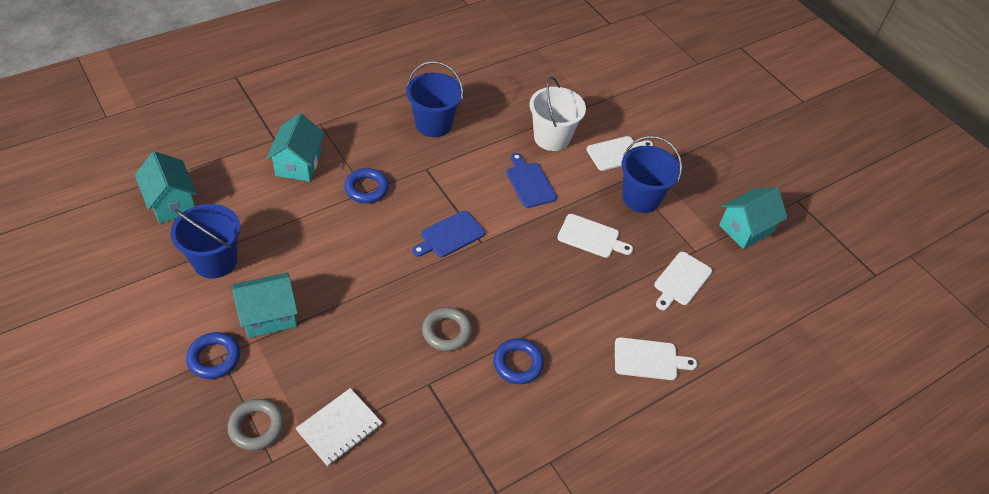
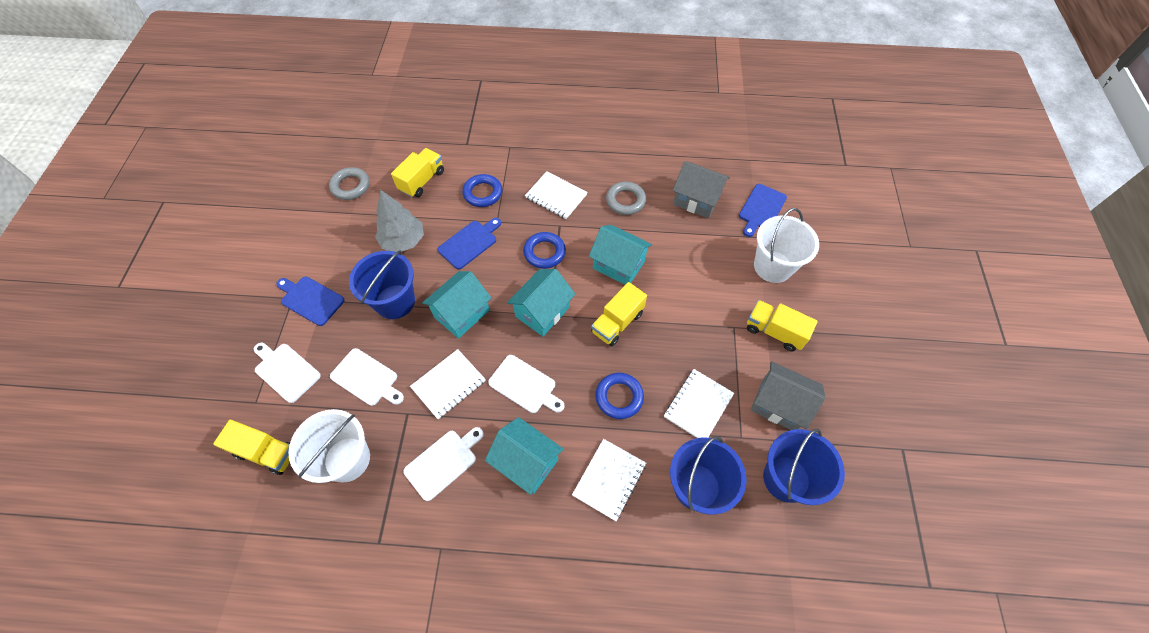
blue cutting board: 2 -> 3
grey house: 0 -> 2
grey tree: 0 -> 1
white bucket: 1 -> 2
white notebook: 1 -> 4
yellow truck: 0 -> 4

